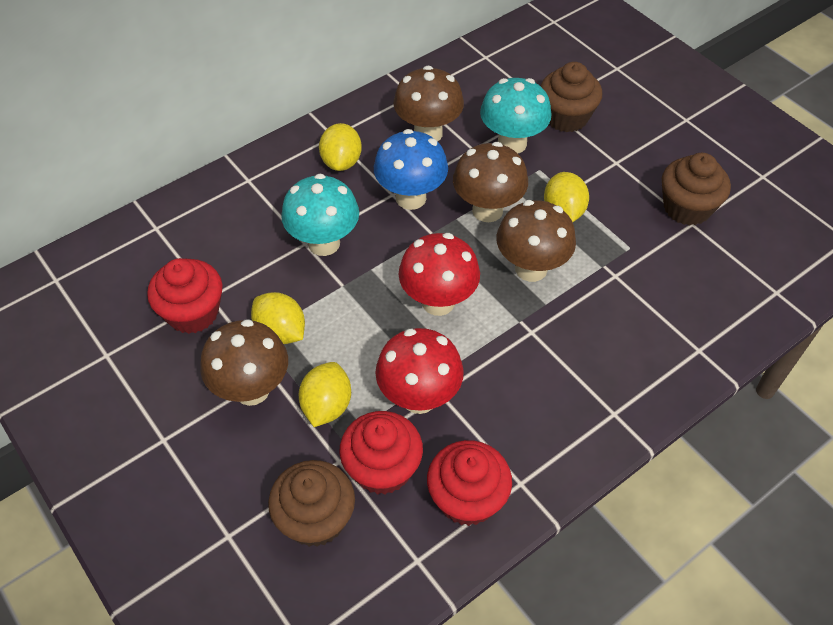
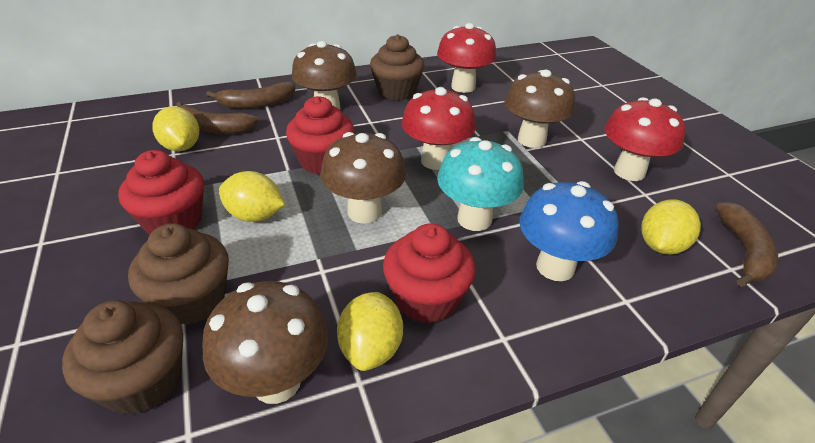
brown banana: 0 -> 3
red mushroom: 2 -> 3
turquoise mushroom: 2 -> 1

